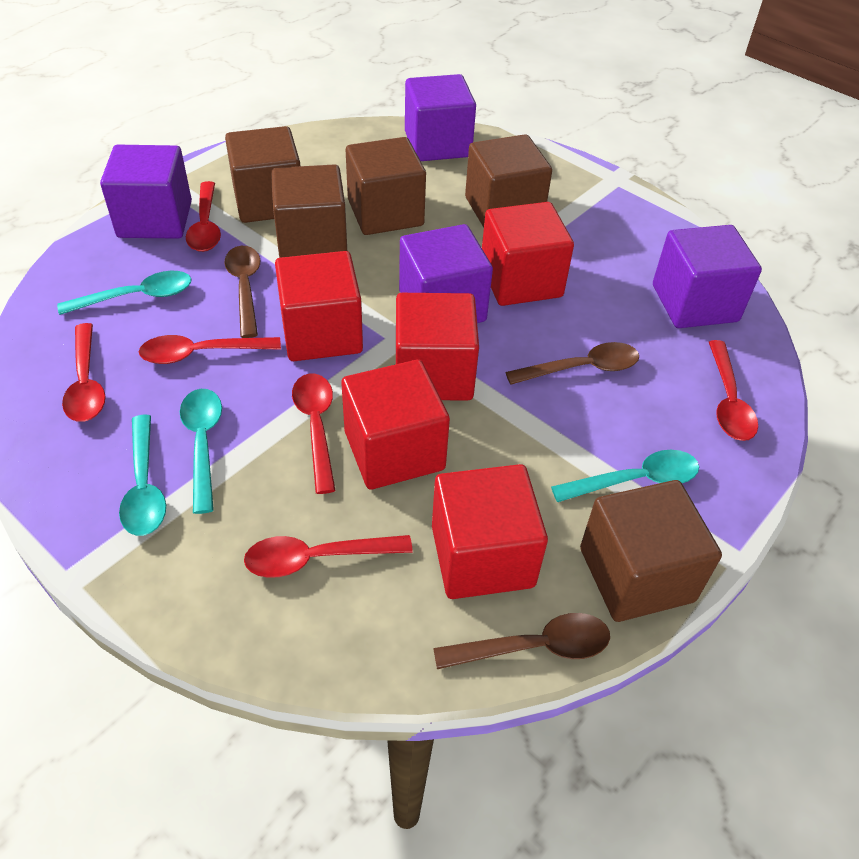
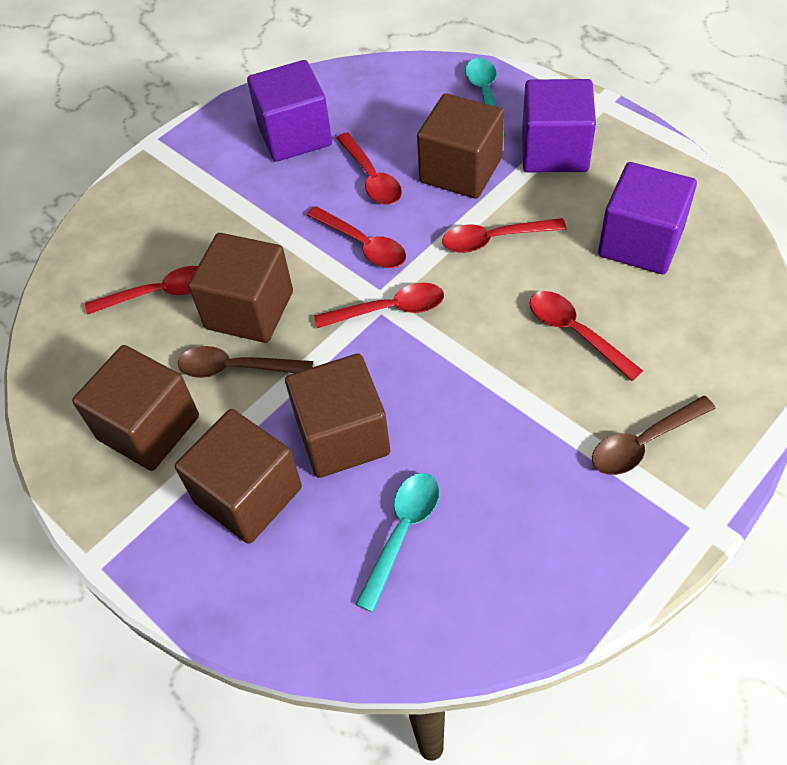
brown spoon: 3 -> 2
purple cube: 4 -> 3
red cube: 5 -> 0
turquoise spoon: 4 -> 2

